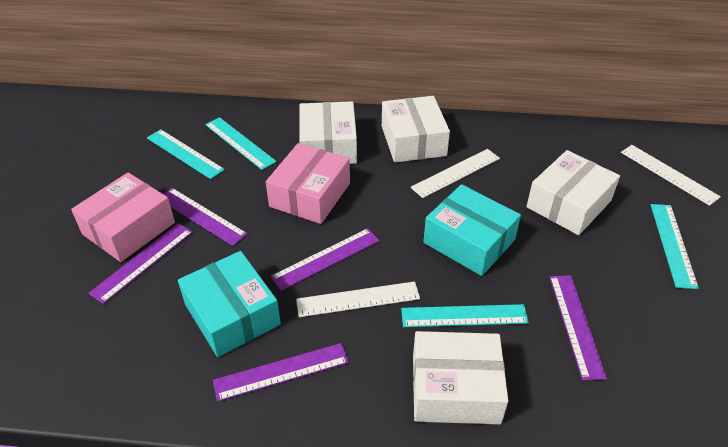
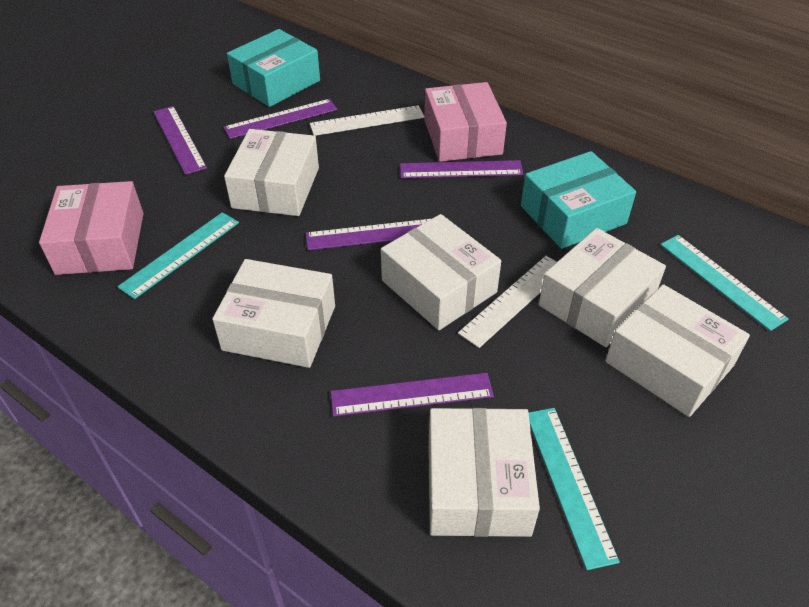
turquoise ruler: 4 -> 3
white box: 4 -> 6
white ruler: 3 -> 2

